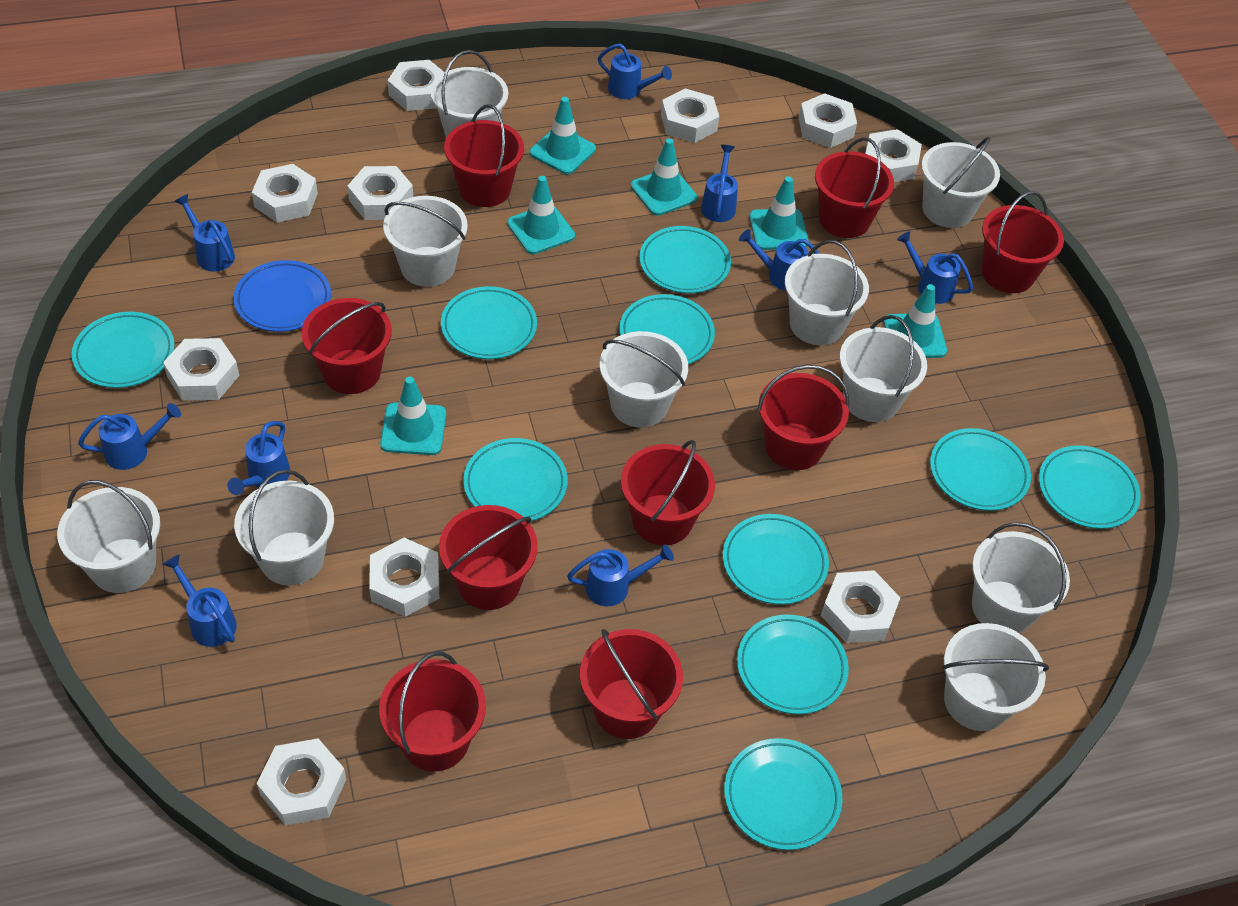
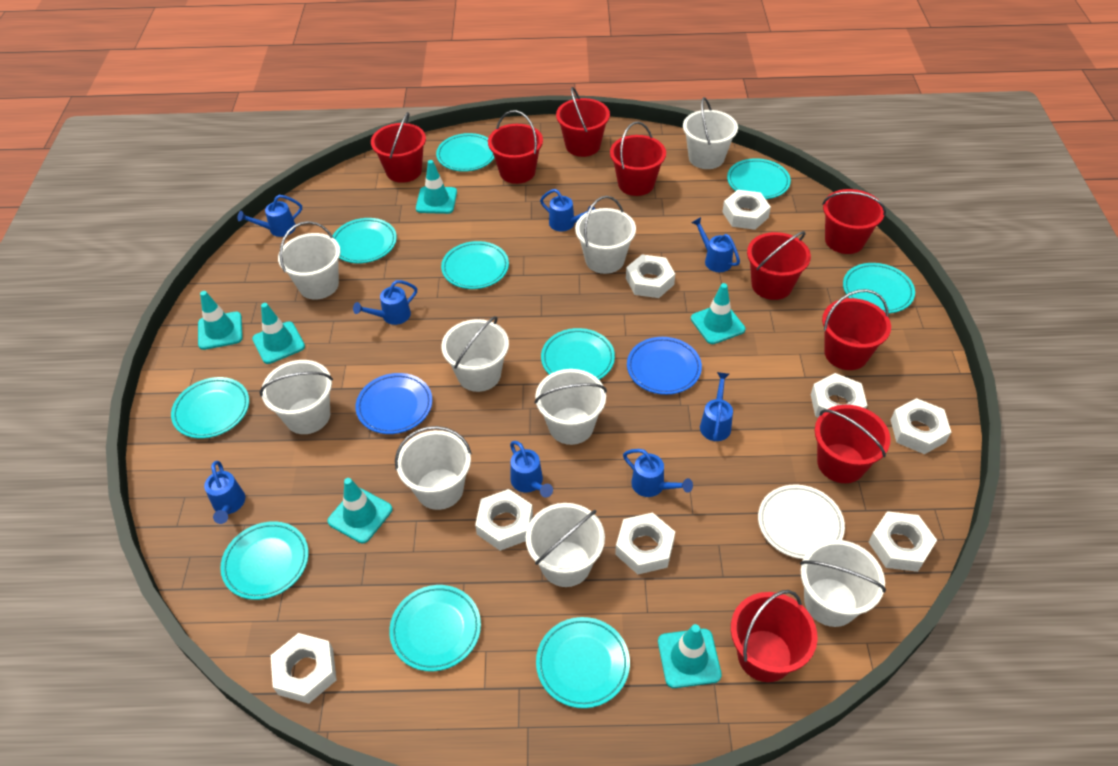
blue plate: 1 -> 2
blue watering can: 9 -> 8
white bucket: 10 -> 9
white nut: 10 -> 8
white plate: 0 -> 1

